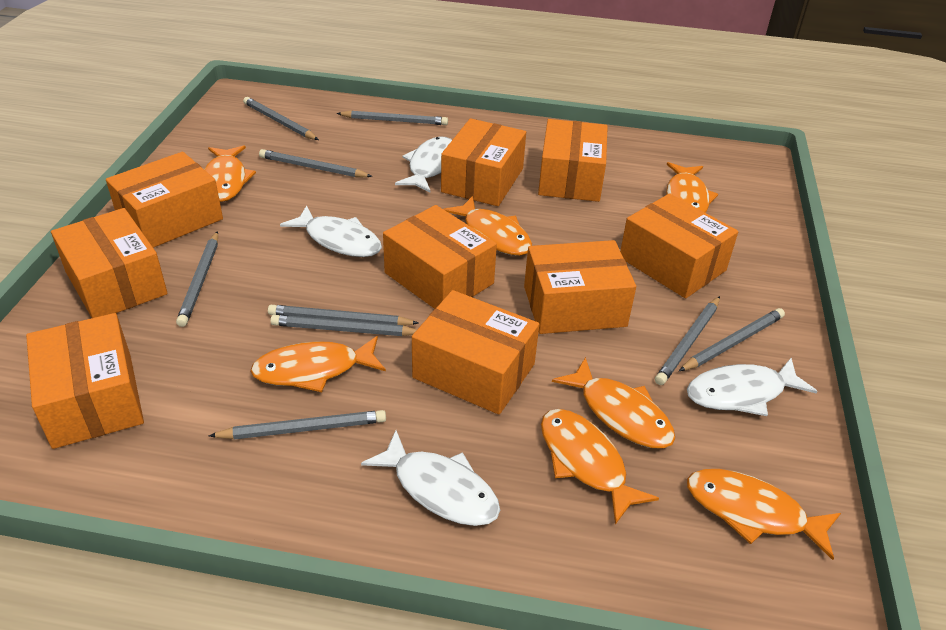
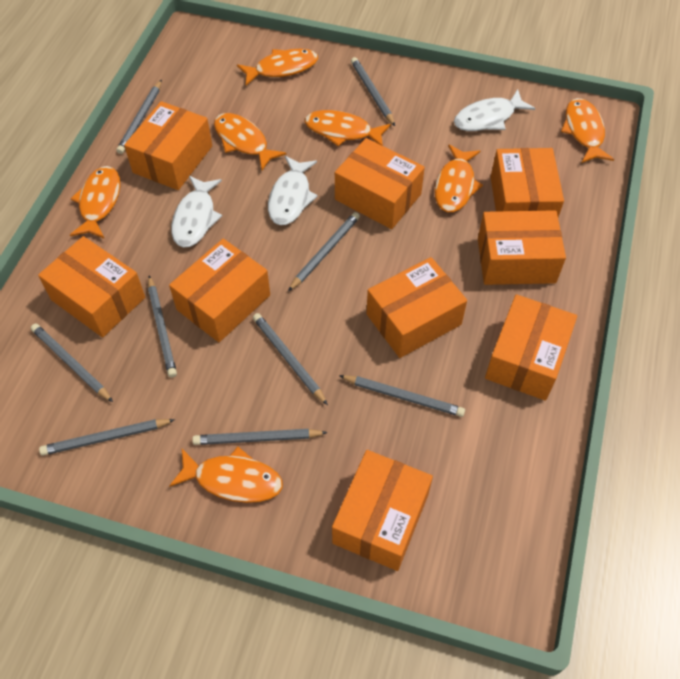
white fish: 4 -> 3

